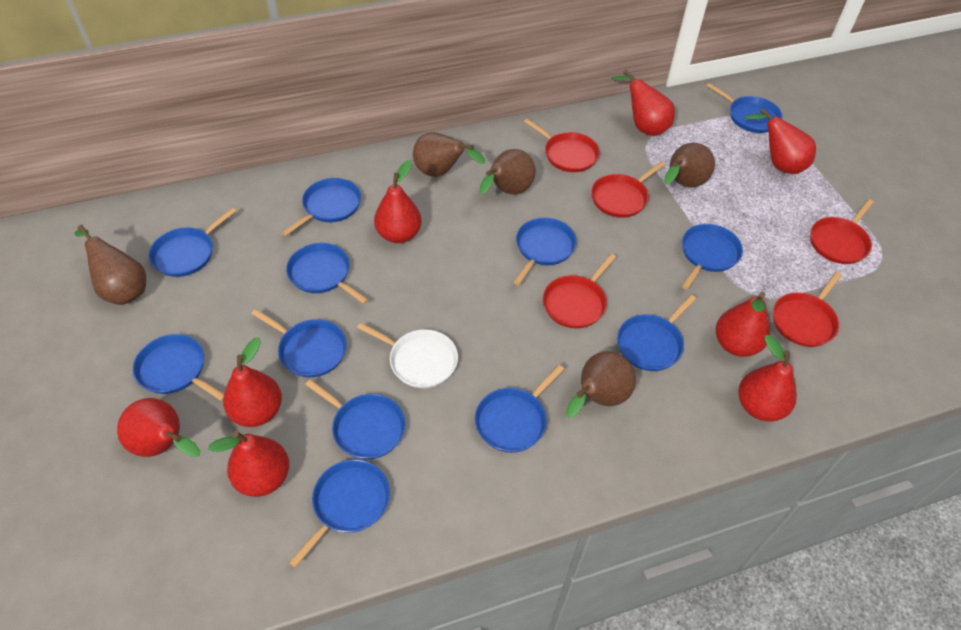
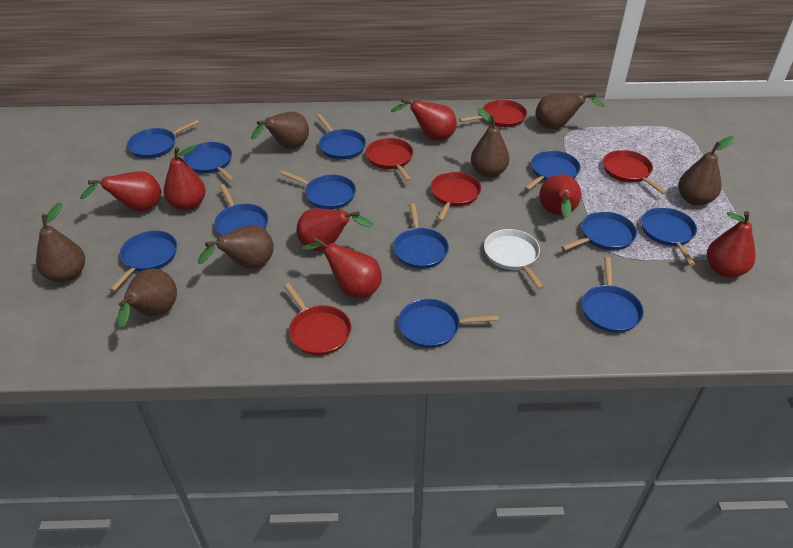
brown pear: 5 -> 7
red pear: 8 -> 7

